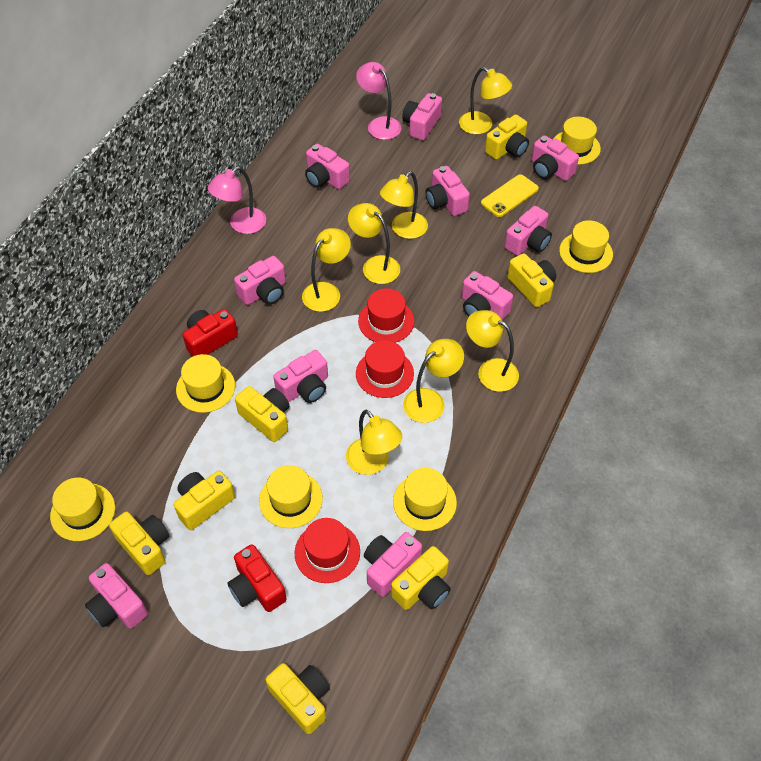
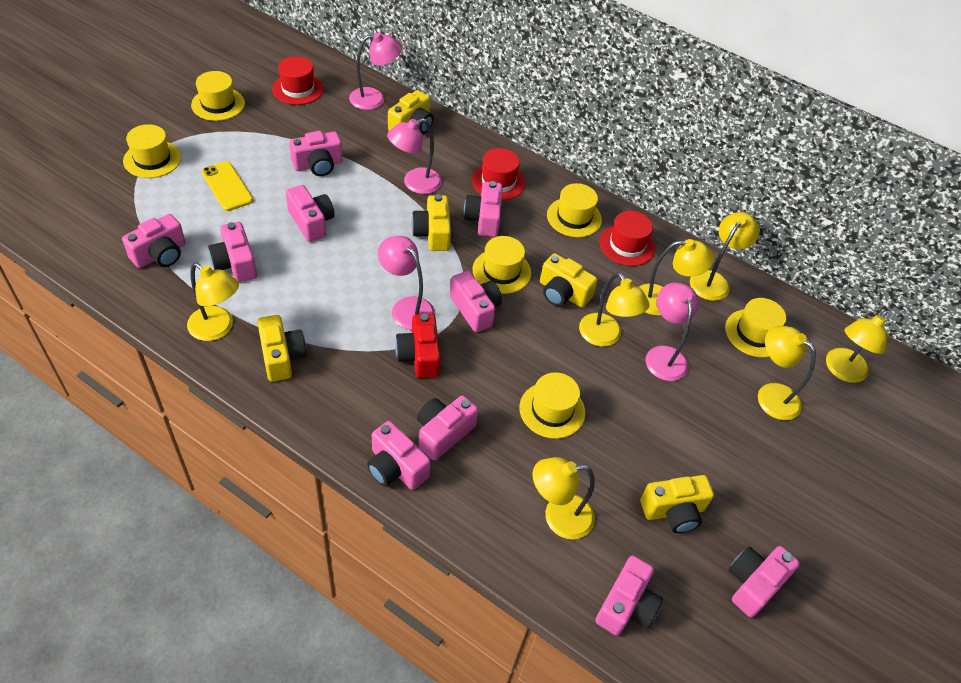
pink lamp: 2 -> 4
red camera: 2 -> 1
yellow camera: 7 -> 5

